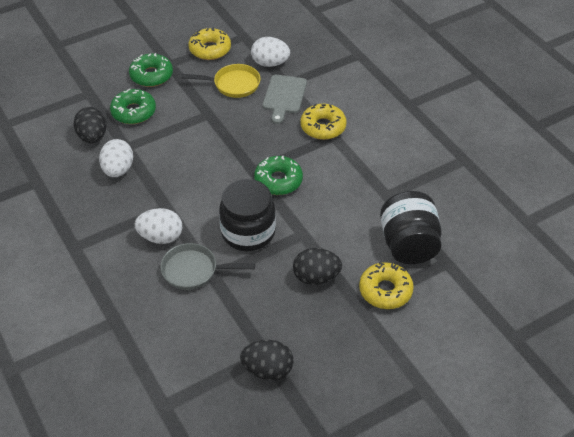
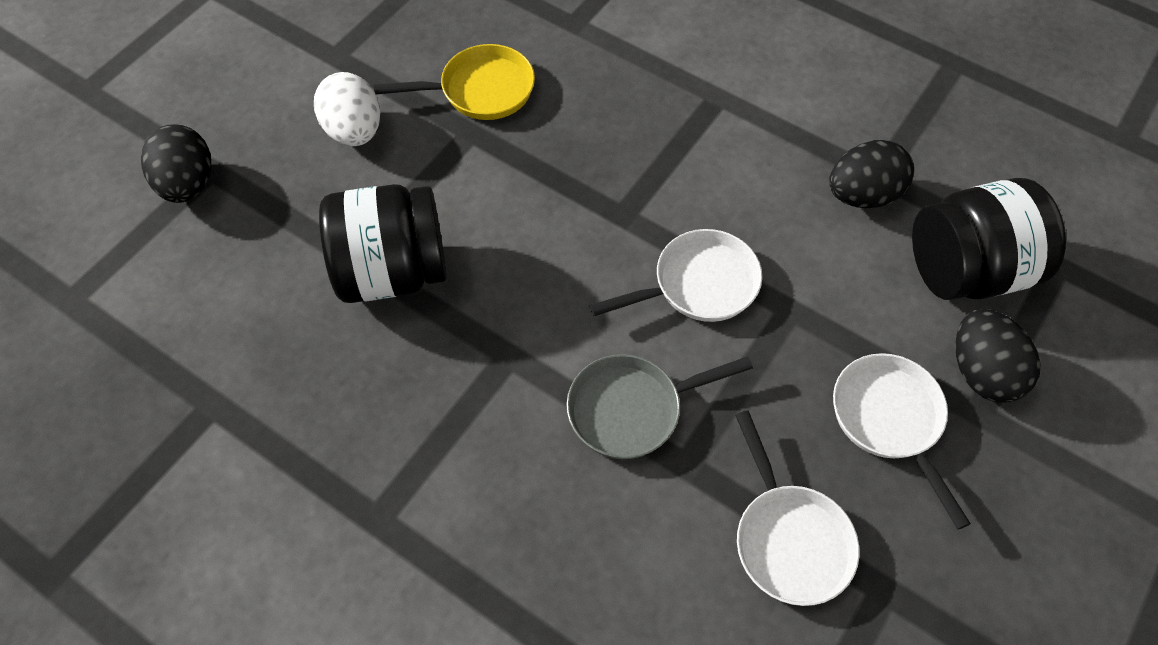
green donut: 3 -> 0
grey cutting board: 1 -> 0
white egg: 3 -> 1
white pan: 0 -> 3
yellow donut: 3 -> 0

